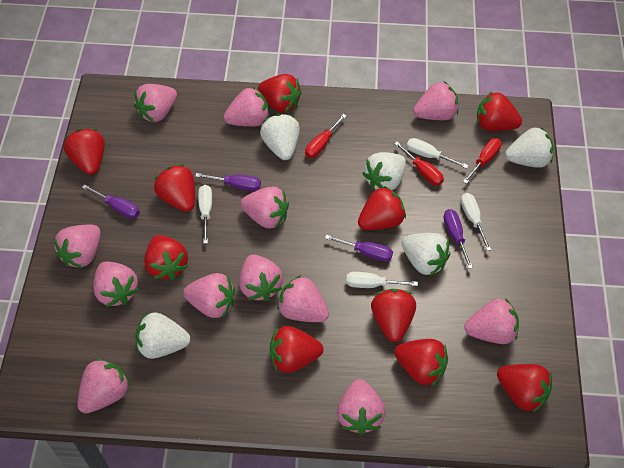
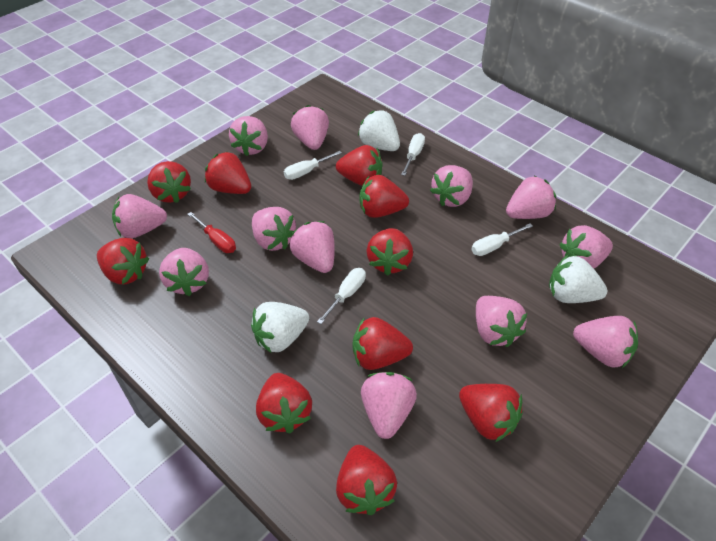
purple screwdriver: 4 -> 0
red screwdriver: 3 -> 1
white strawberry: 5 -> 3

